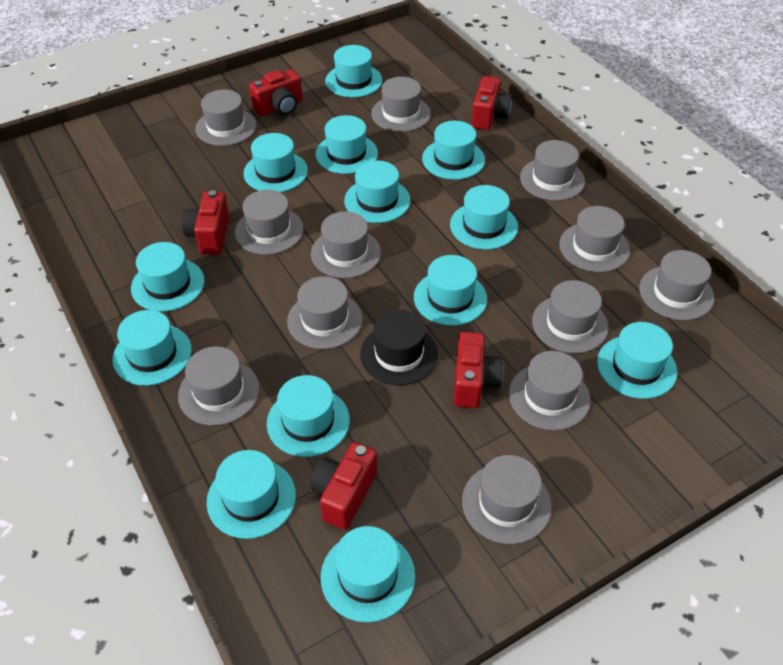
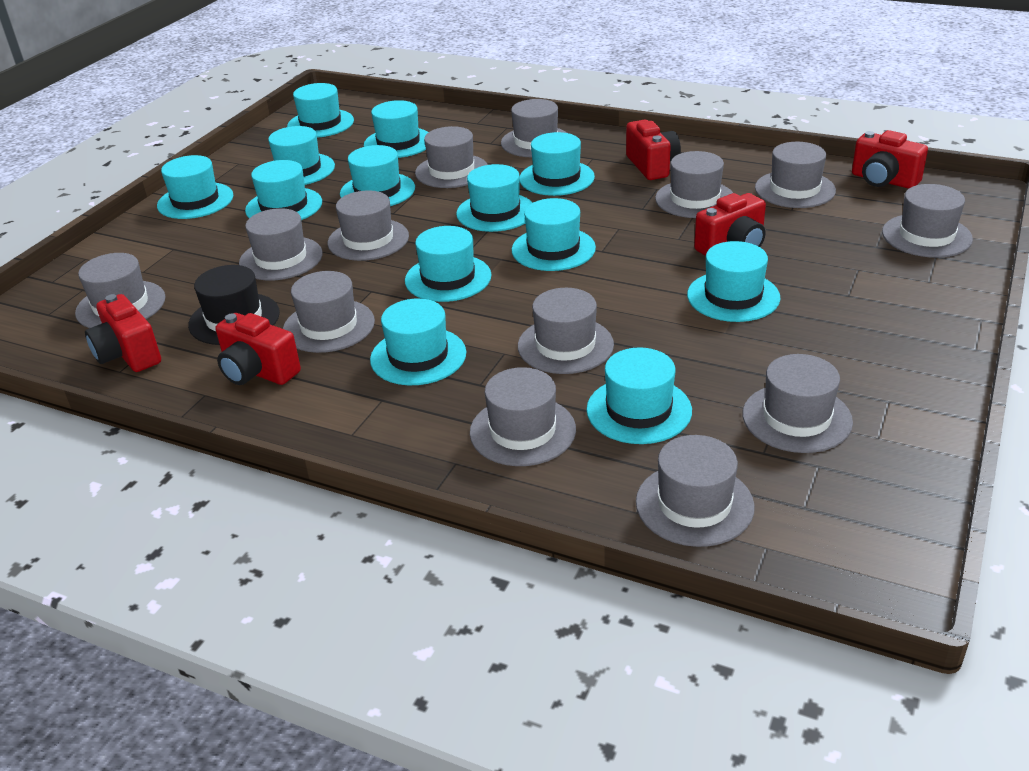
grey hat: 12 -> 13

